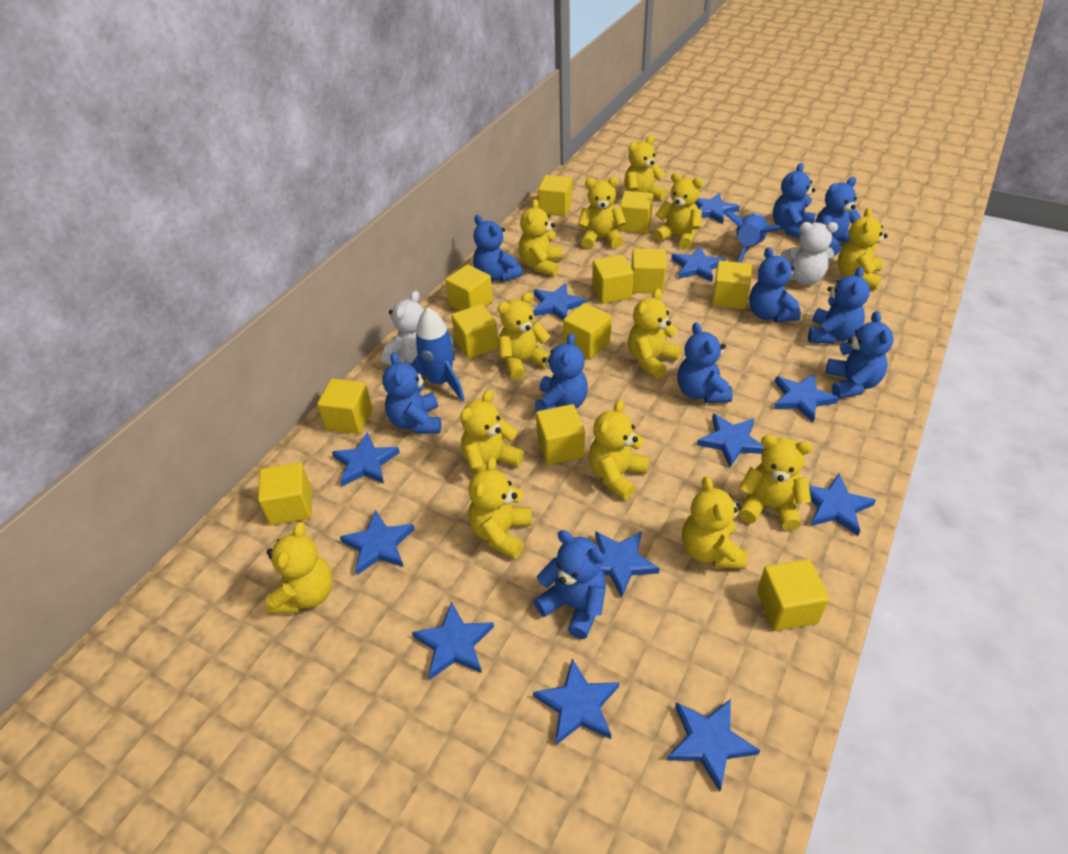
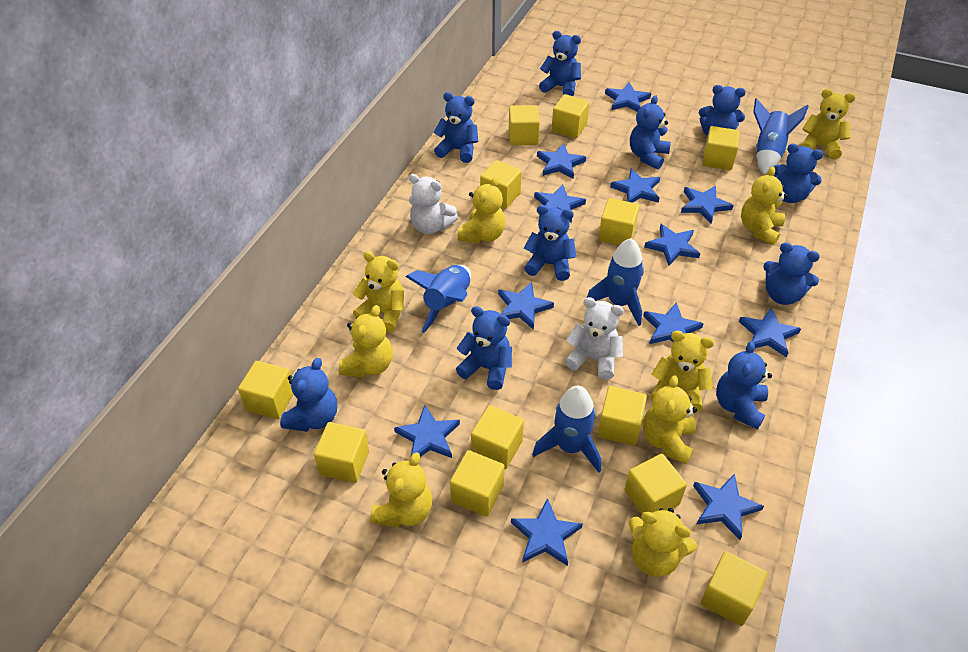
blue rocket: 2 -> 4
yellow teddy bear: 13 -> 9

